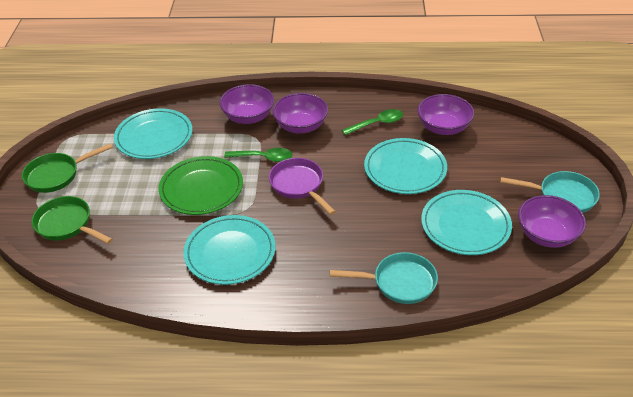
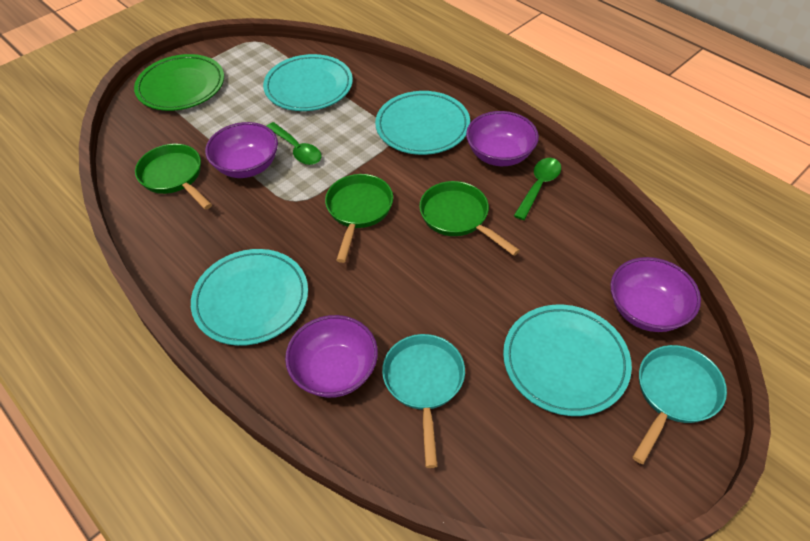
green pan: 2 -> 3
purple pan: 1 -> 0

